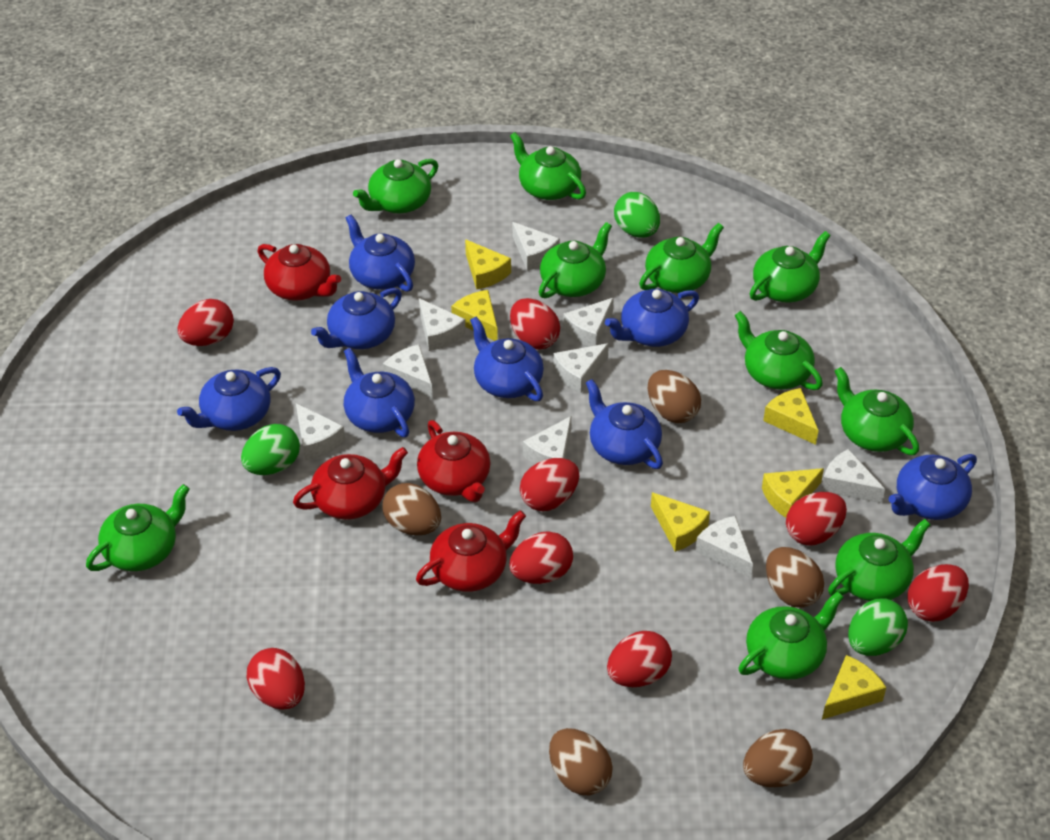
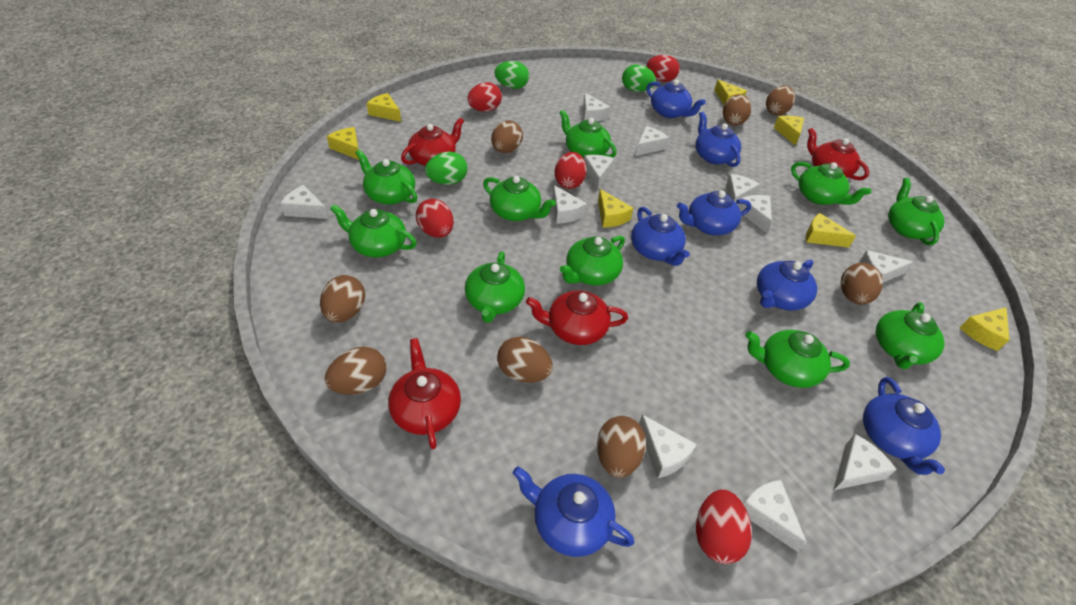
blue teapot: 8 -> 7
brown egg: 5 -> 8
red egg: 8 -> 5
white cheese: 9 -> 11
yellow cheese: 6 -> 7

